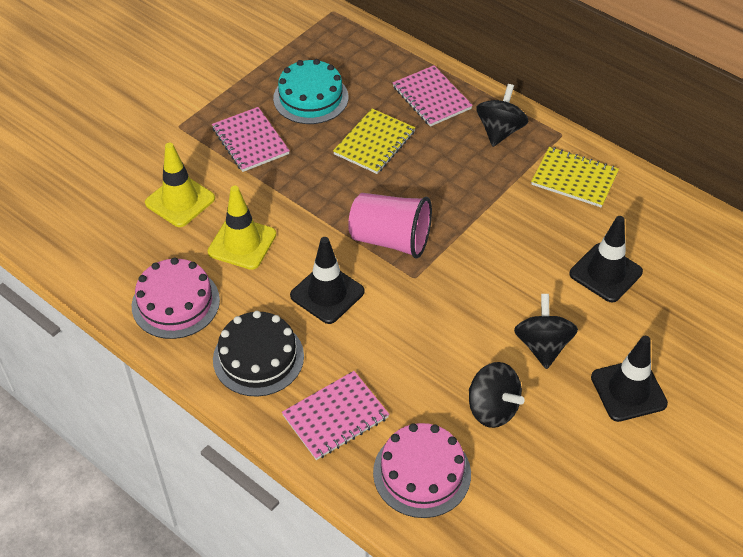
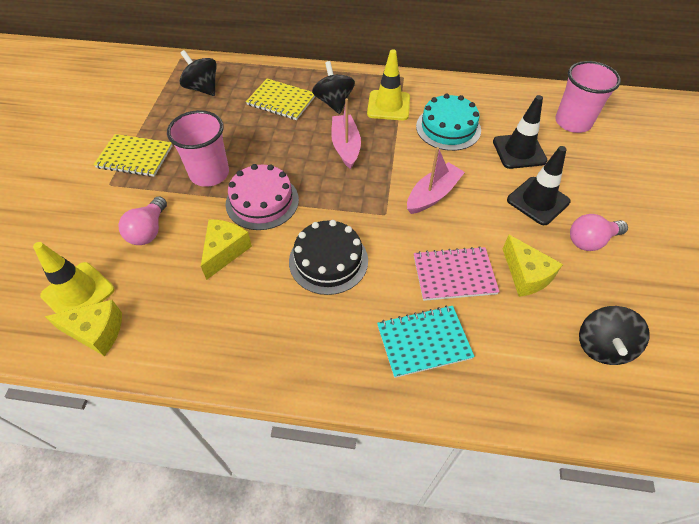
black traffic cone: 3 -> 2
pink boat: 0 -> 2
pink cake: 2 -> 1
pink cup: 1 -> 2
pink light bulb: 0 -> 2
pink notebook: 3 -> 1
turquoise notebook: 0 -> 1
yellow cheese: 0 -> 3

